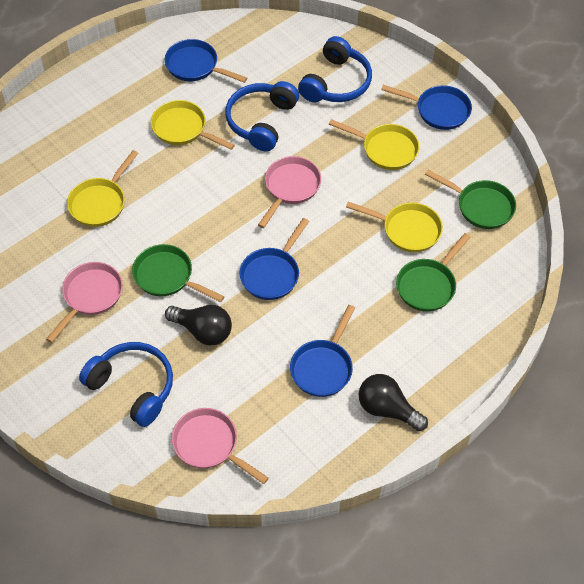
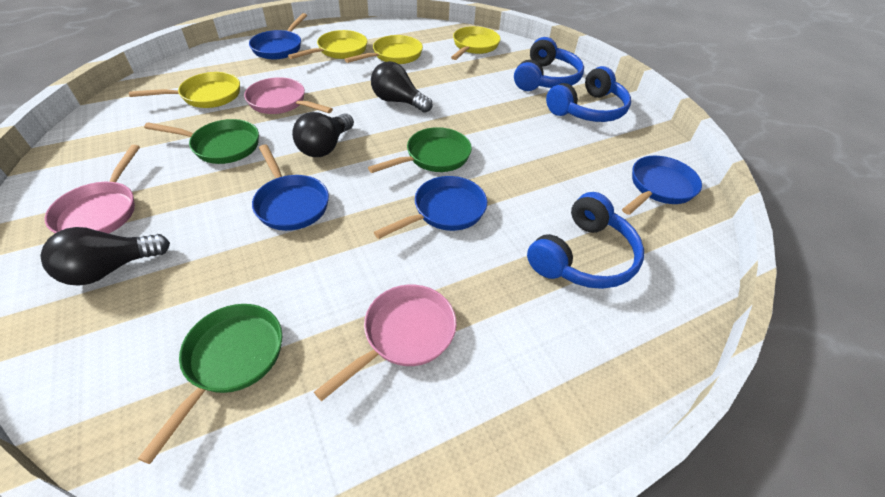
black light bulb: 2 -> 3

